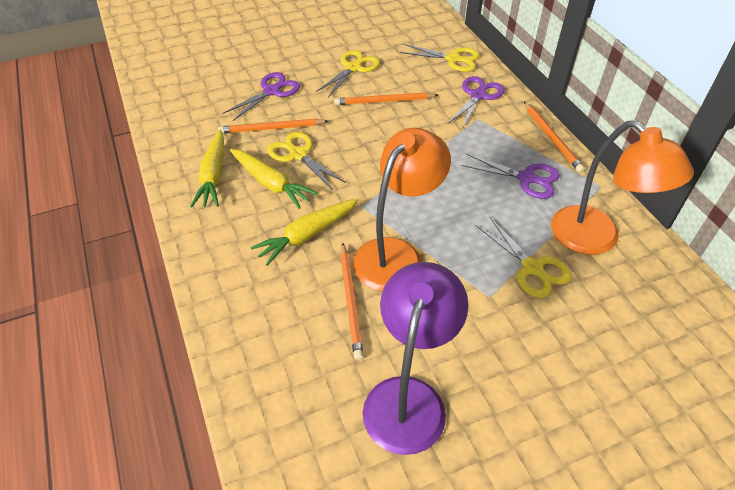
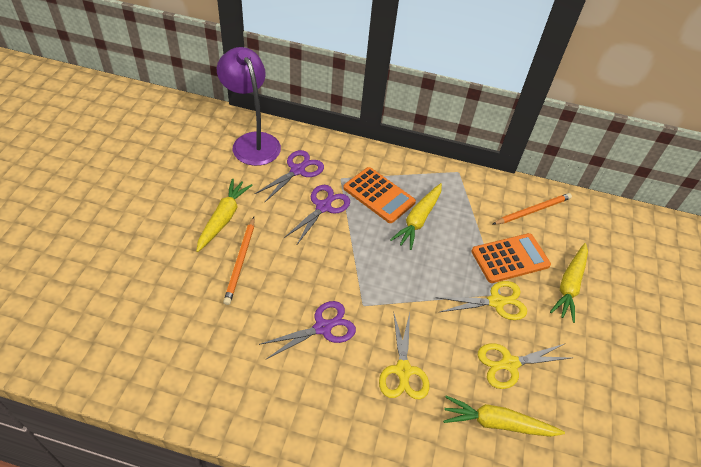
orange calculator: 0 -> 2
orange lamp: 2 -> 0
orange pencil: 4 -> 2
yellow carrot: 3 -> 4
yellow scissors: 4 -> 3

